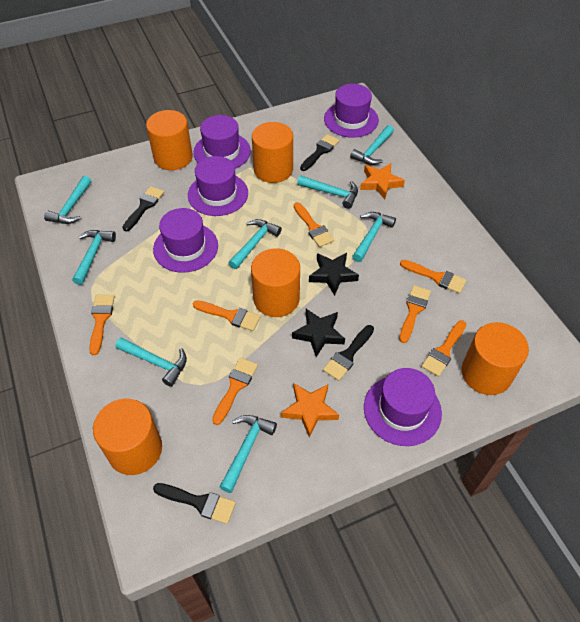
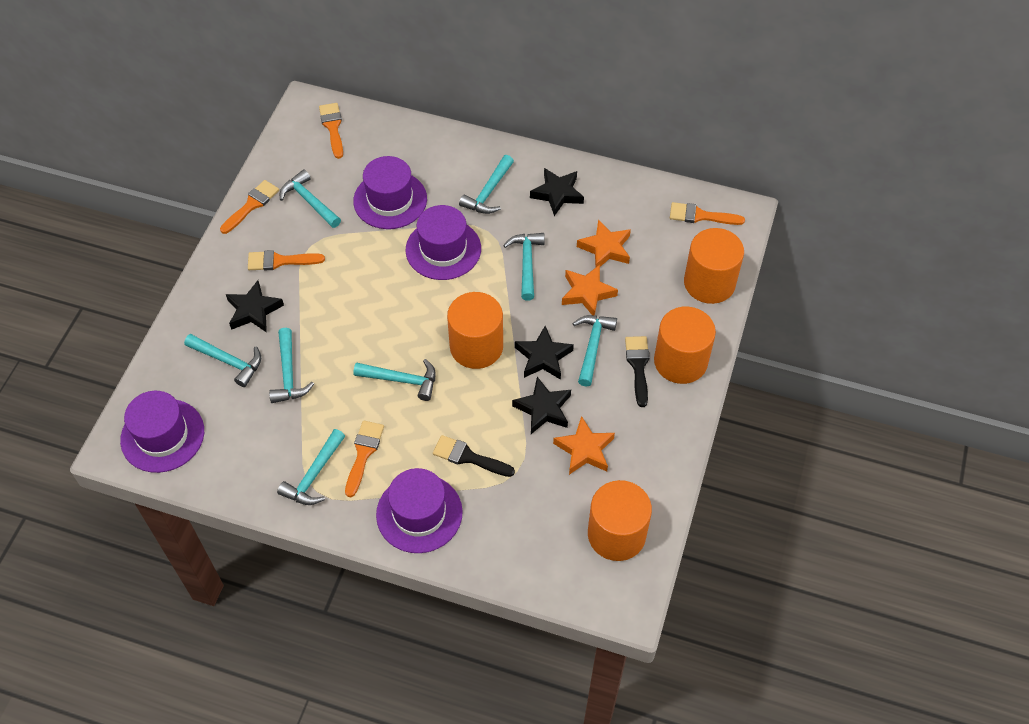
black brush: 4 -> 2
black star: 2 -> 4
orange brush: 7 -> 5
orange cylinder: 5 -> 4
orange star: 2 -> 3
purple hat: 5 -> 4

